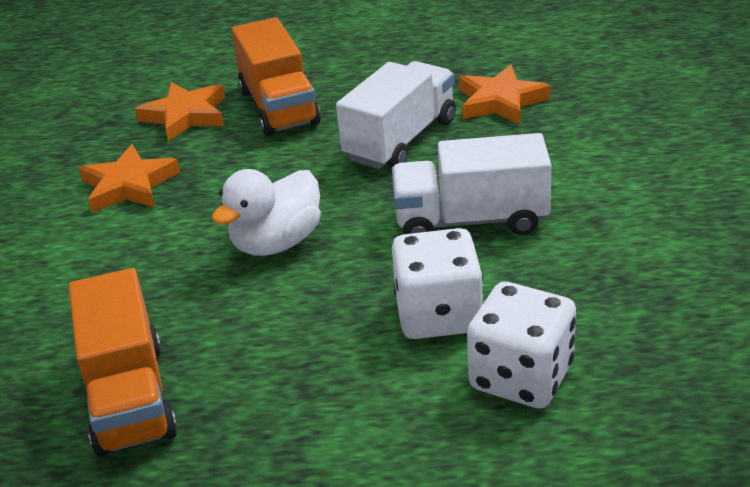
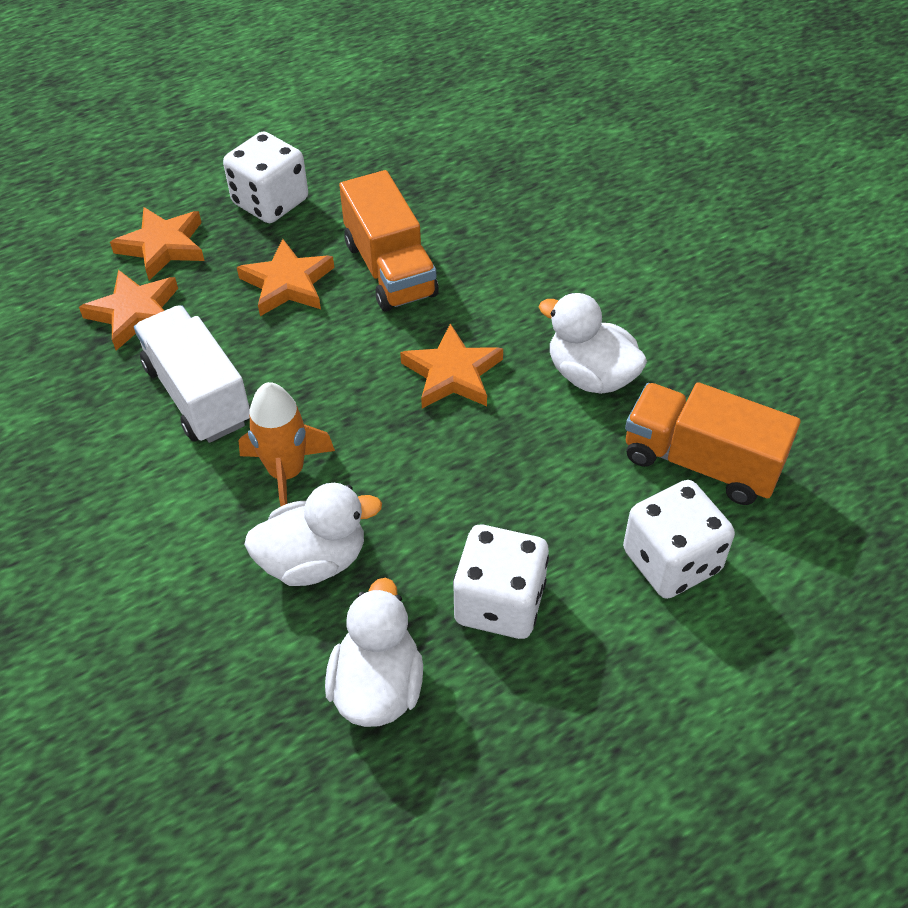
orange rocket: 0 -> 1
orange star: 3 -> 4
white dice: 2 -> 3
white duck: 1 -> 3
white truck: 2 -> 1

